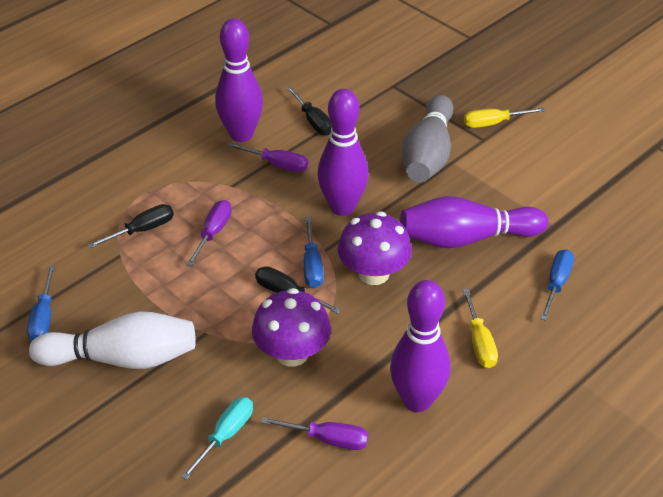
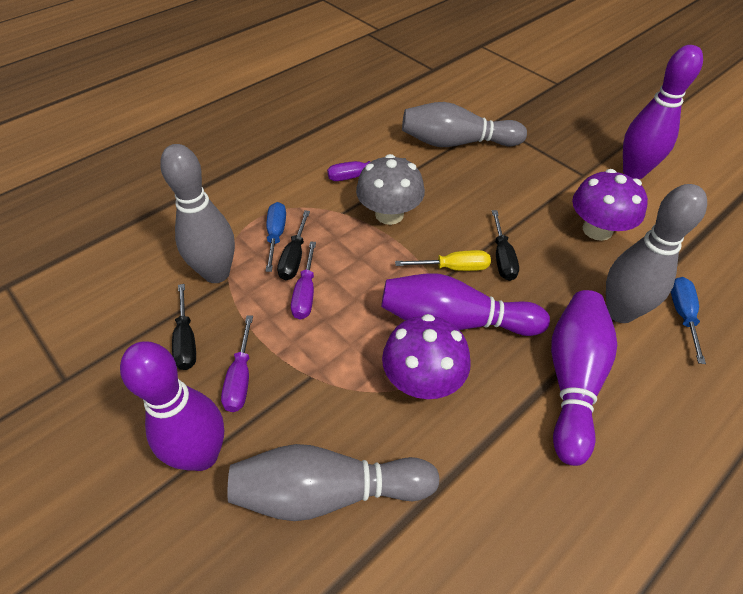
blue screwdriver: 3 -> 2
grey bowling pin: 1 -> 4
grey mushroom: 0 -> 1
turquoise screwdriver: 1 -> 0
white bowling pin: 1 -> 0
yellow screwdriver: 2 -> 1

